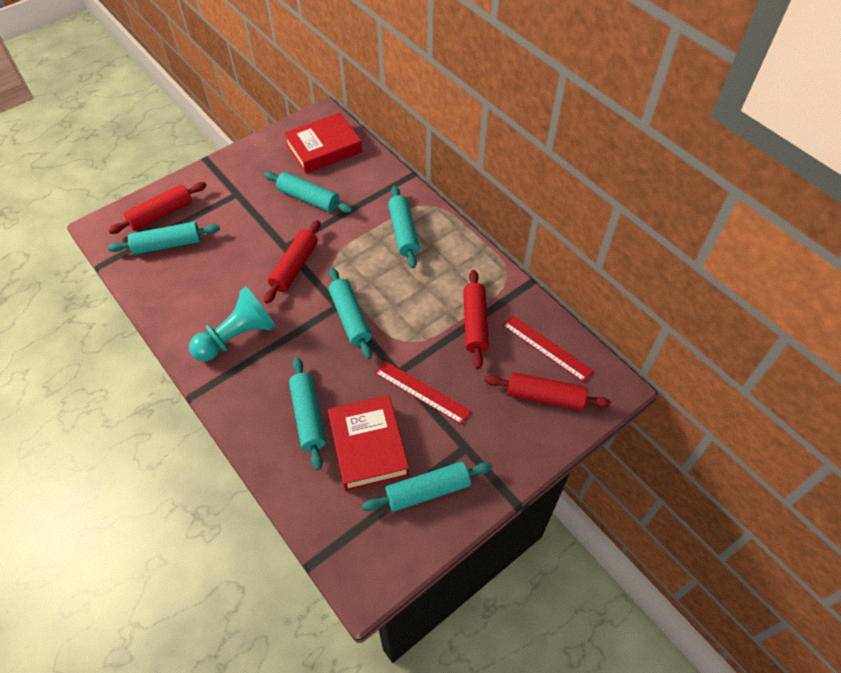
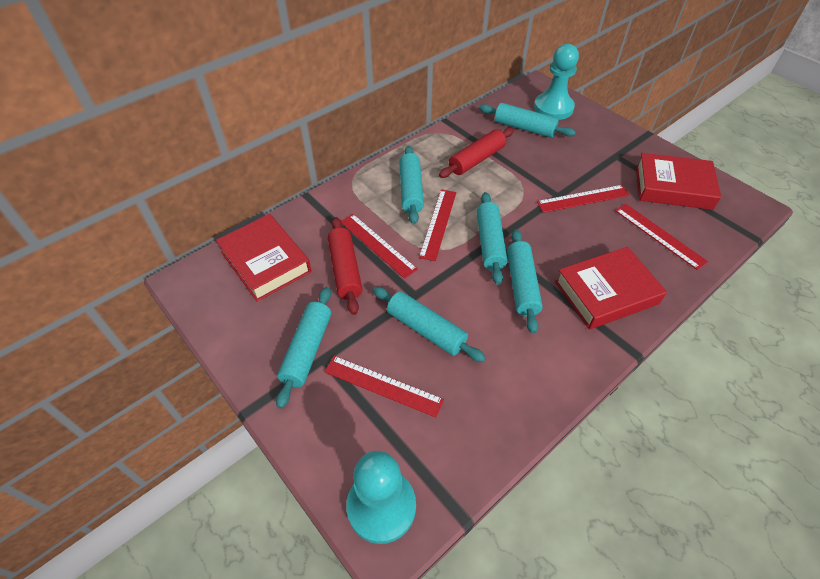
red book: 2 -> 3
red rolling pin: 4 -> 2
red ruler: 2 -> 5
turquoise pawn: 1 -> 2

